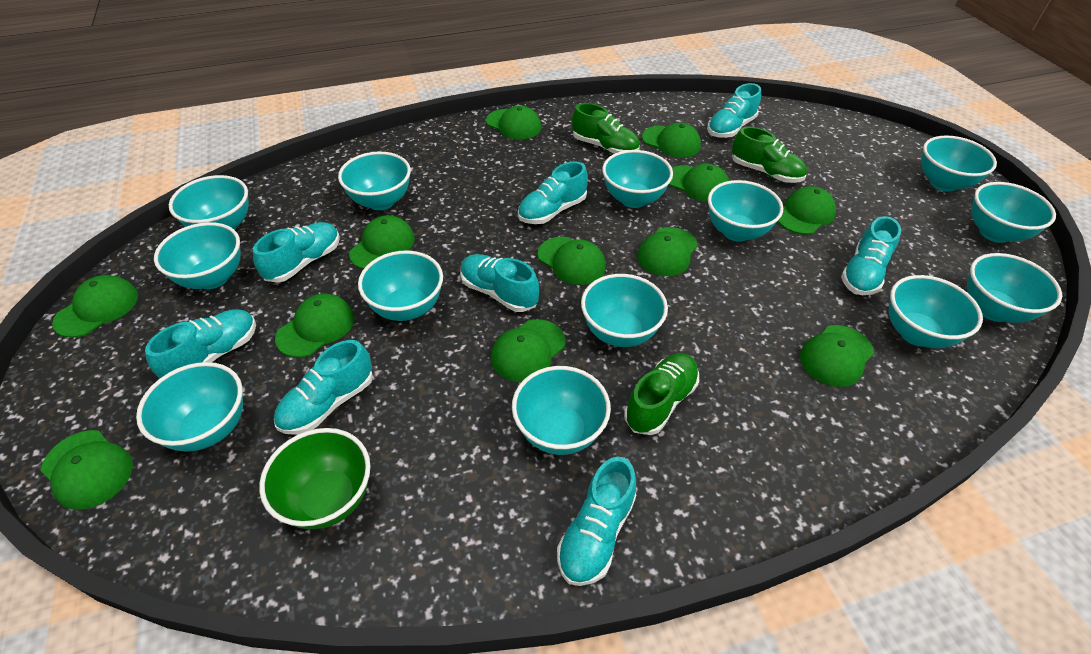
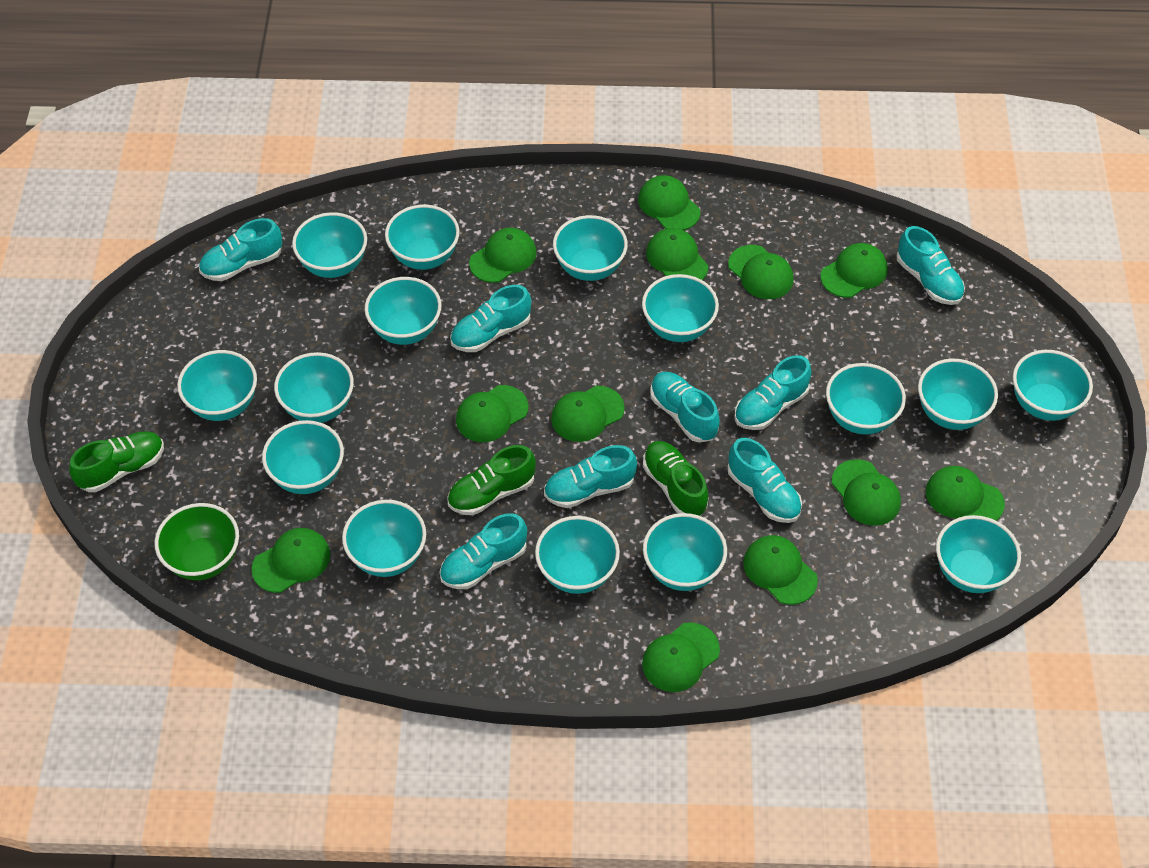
turquoise bowl: 13 -> 15

